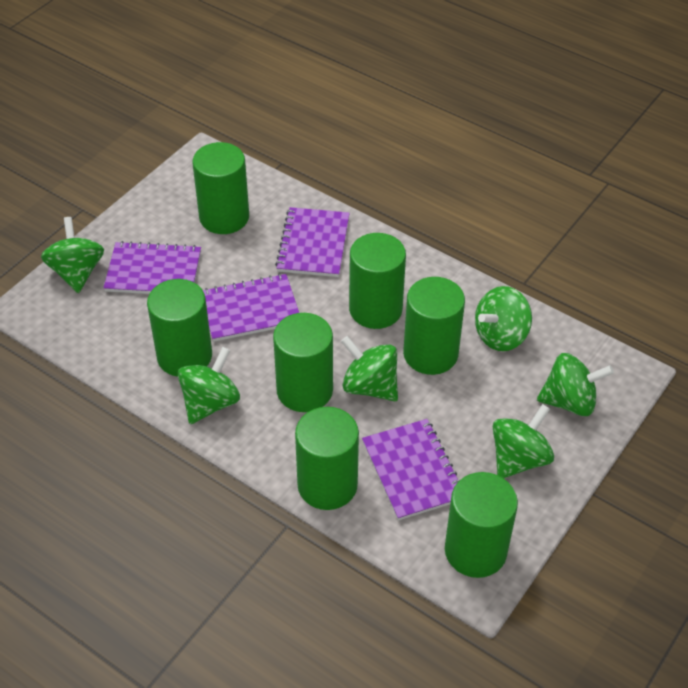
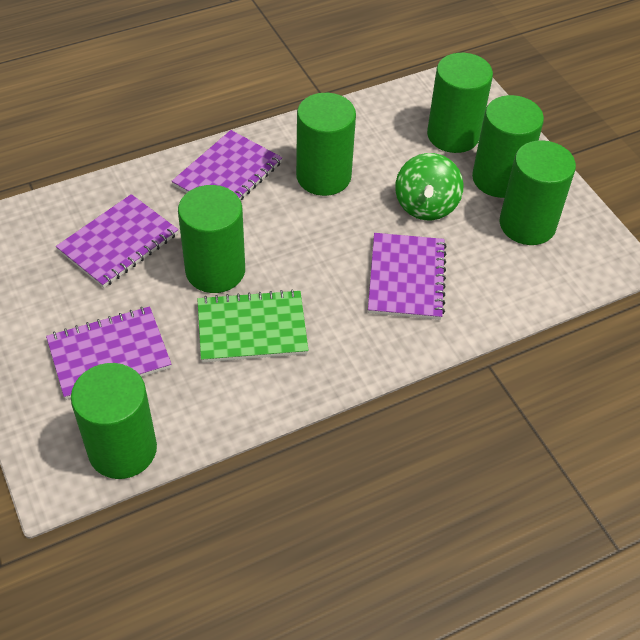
green cylinder: 7 -> 6
green notebook: 0 -> 1
green spinning top: 6 -> 1

